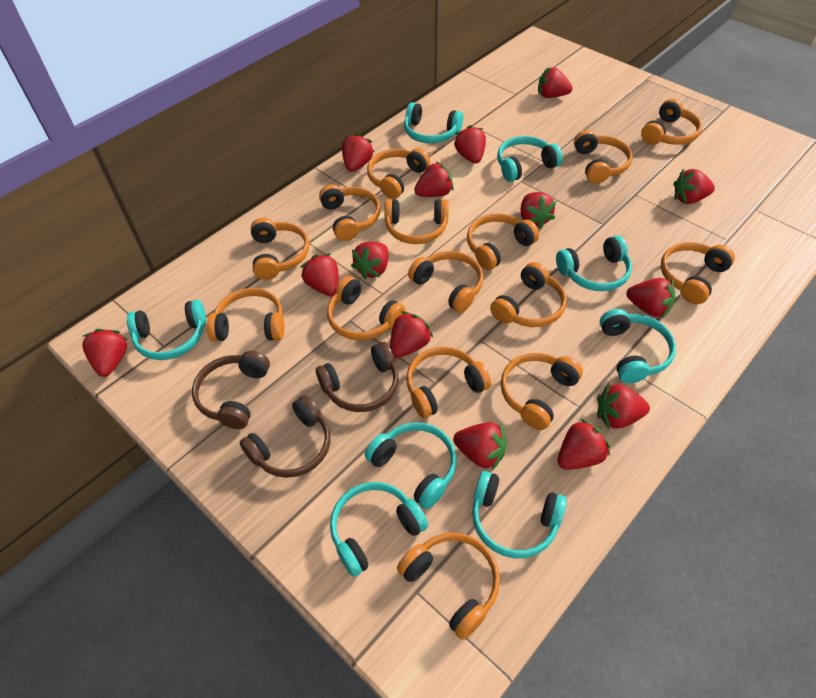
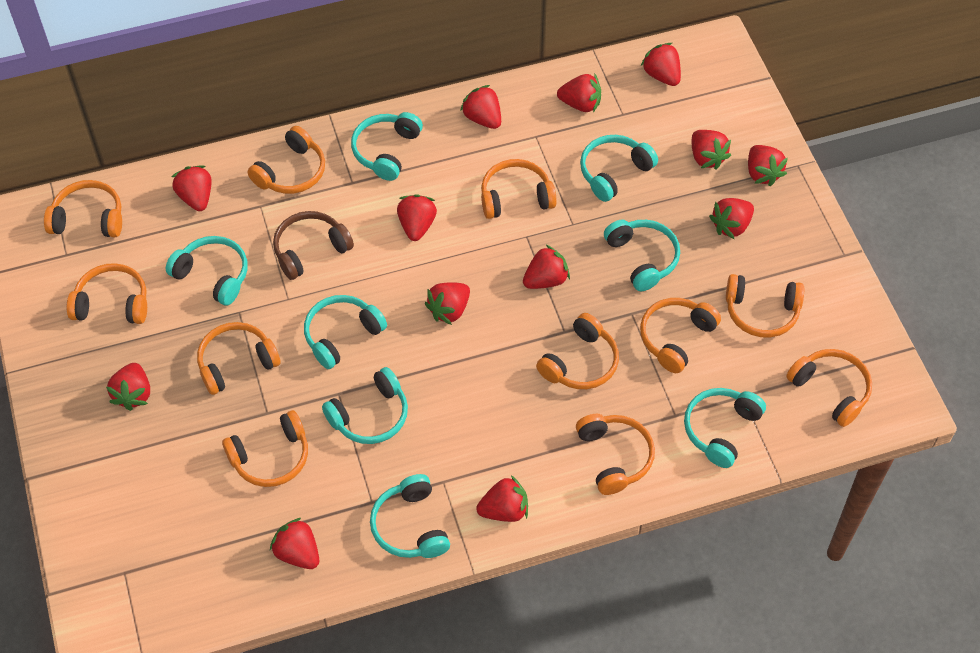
brown headphones: 3 -> 1
orange headphones: 15 -> 11
red strawberry: 14 -> 13

